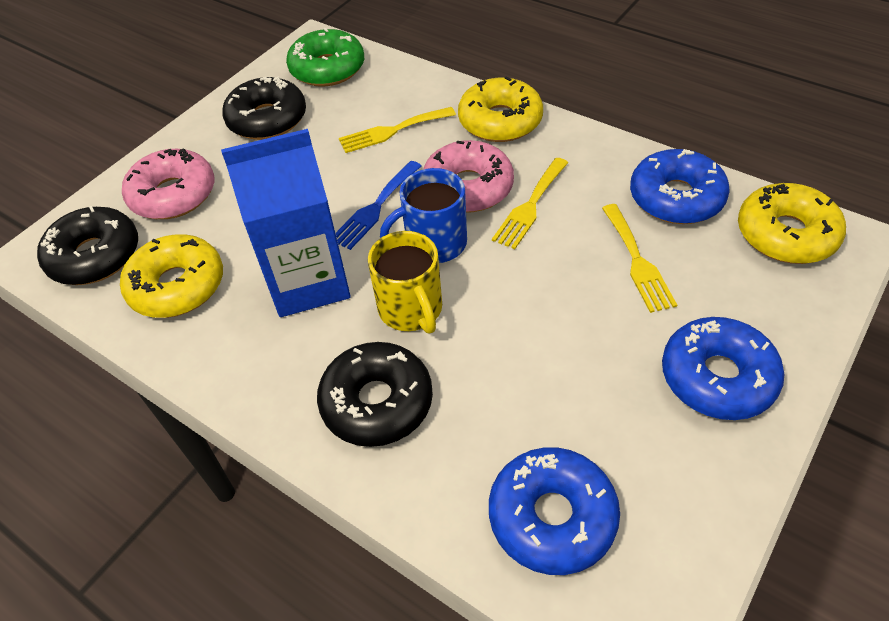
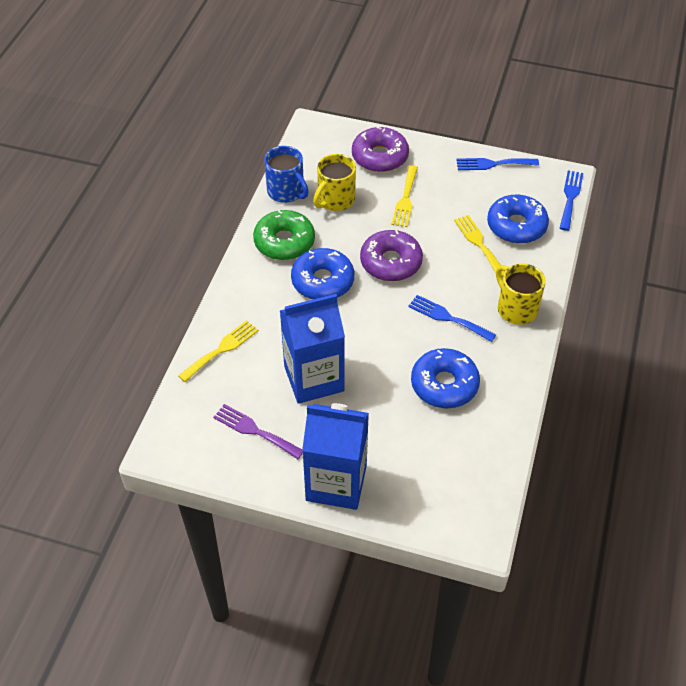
black donut: 3 -> 0
blue carton: 1 -> 2
blue fork: 1 -> 3
pink donut: 2 -> 0
purple donut: 0 -> 2
purple fork: 0 -> 1
yellow donut: 3 -> 0
yellow mug: 1 -> 2

